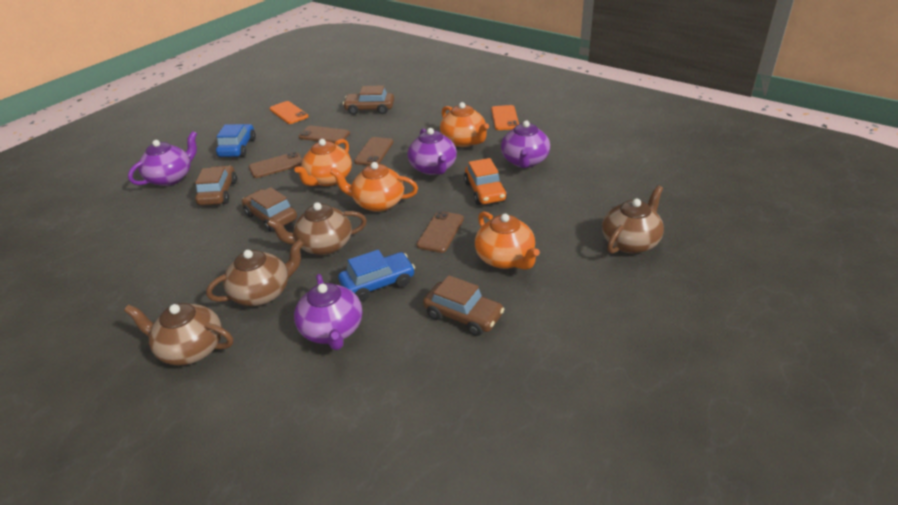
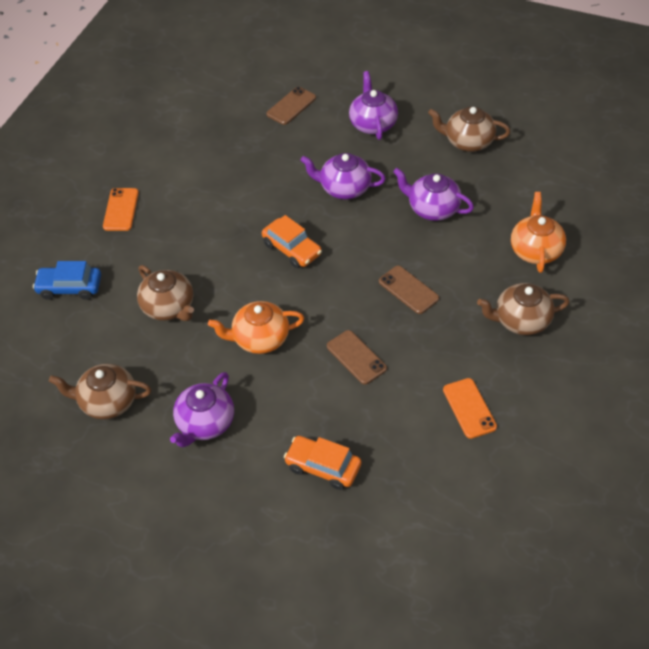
blue car: 2 -> 1
brown car: 4 -> 0
brown phone: 4 -> 3
orange car: 1 -> 2
orange teapot: 4 -> 2

